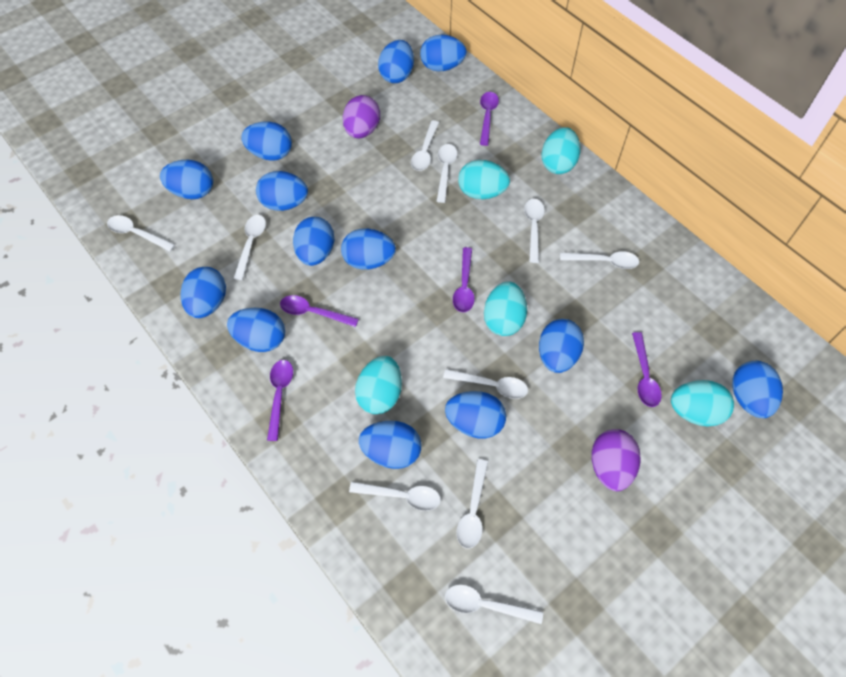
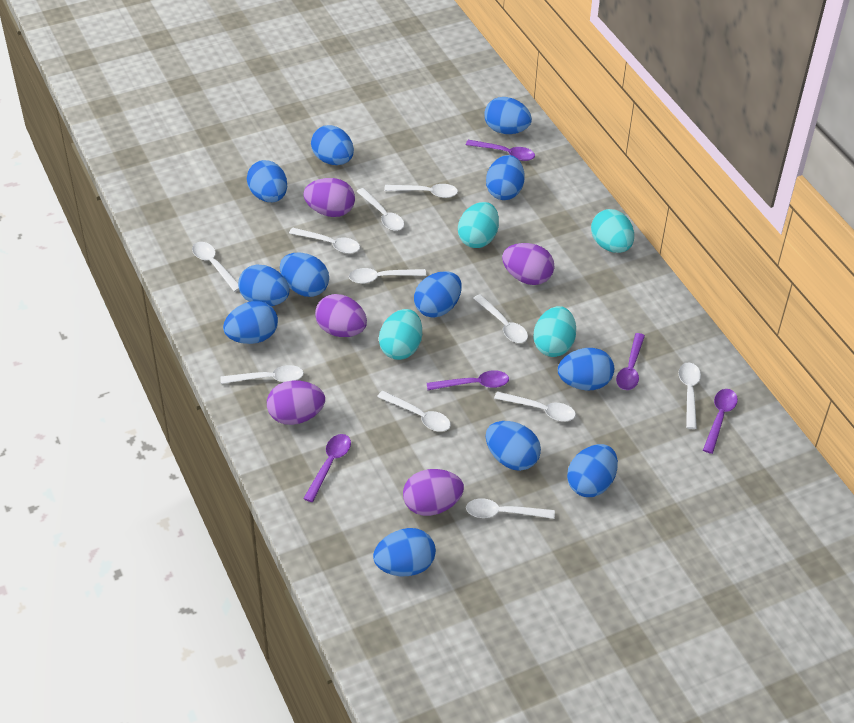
blue egg: 13 -> 12
purple egg: 2 -> 5
turquoise egg: 5 -> 4
white spoon: 10 -> 11

